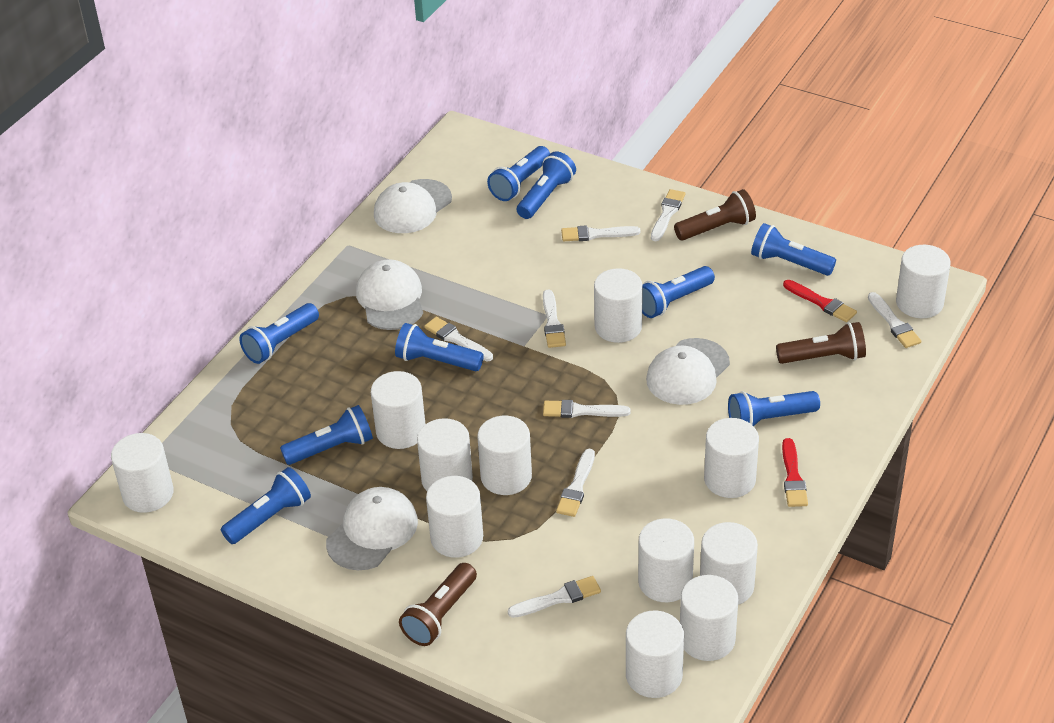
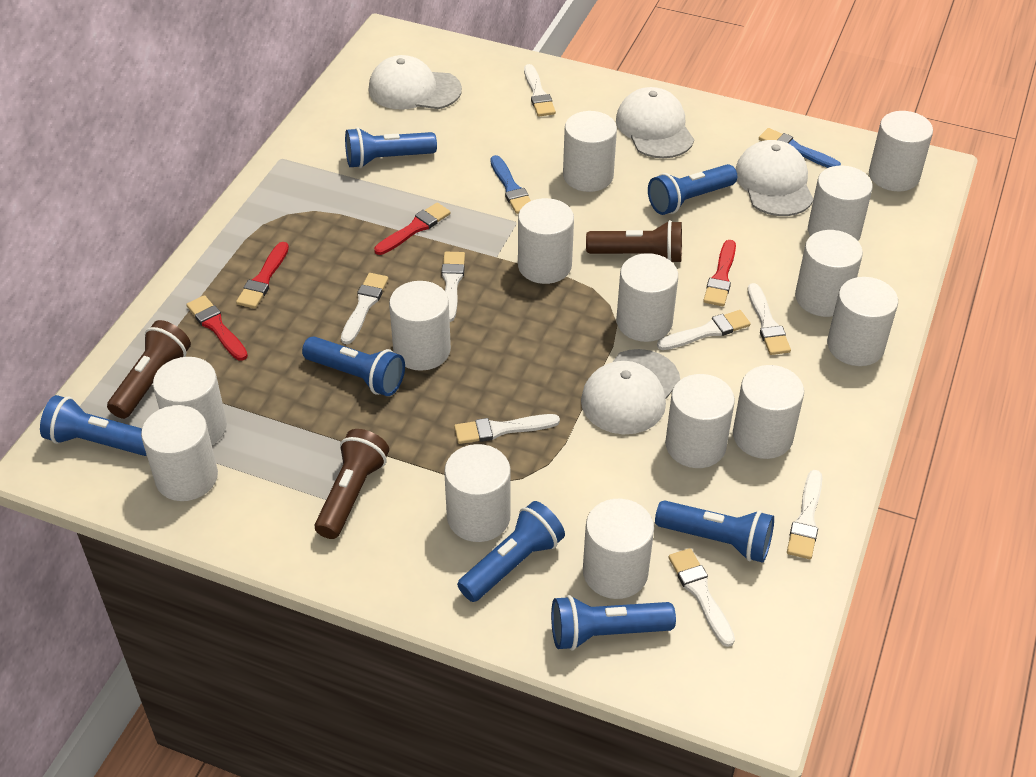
blue brush: 0 -> 2
blue flashlight: 9 -> 7
red brush: 2 -> 4
white cylinder: 12 -> 14

